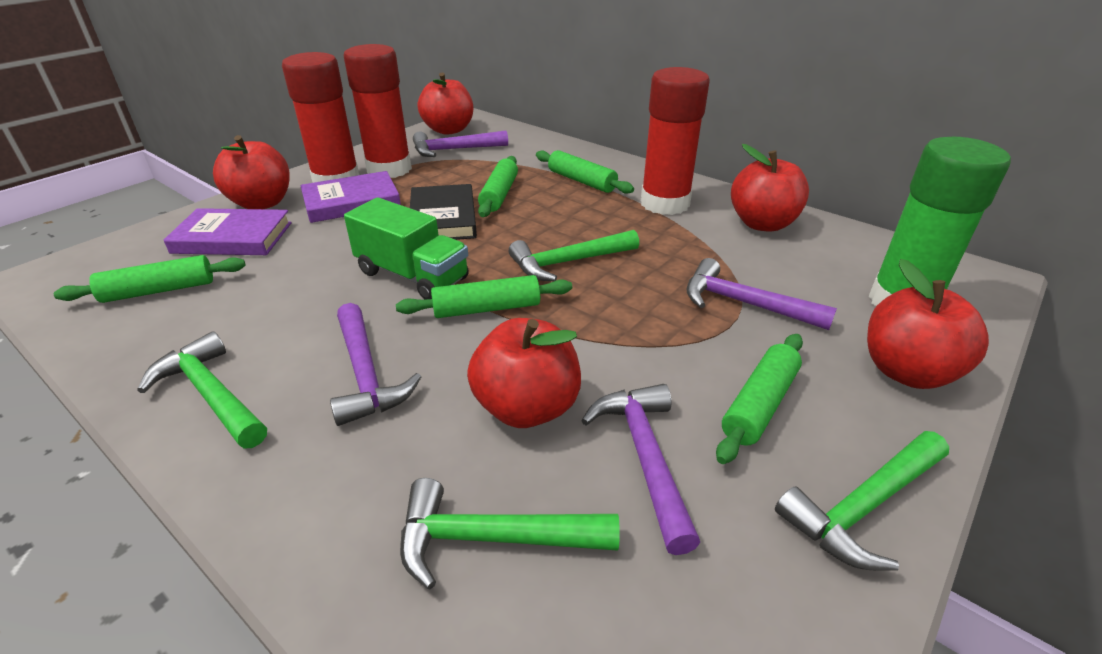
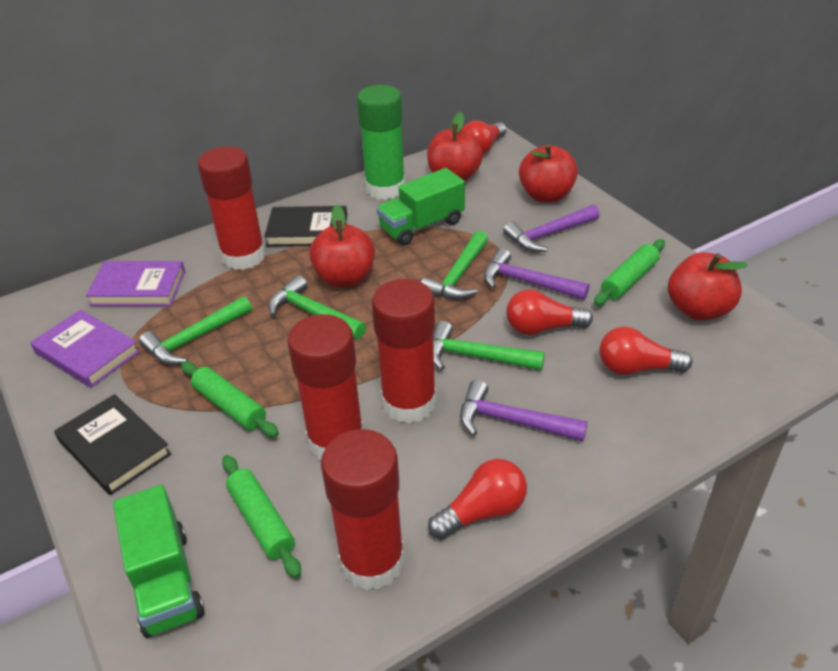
black book: 1 -> 2
green rolling pin: 5 -> 3
green truck: 1 -> 2
purple hammer: 4 -> 3
red apple: 5 -> 4
red glue stick: 3 -> 4
red light bulb: 0 -> 4

